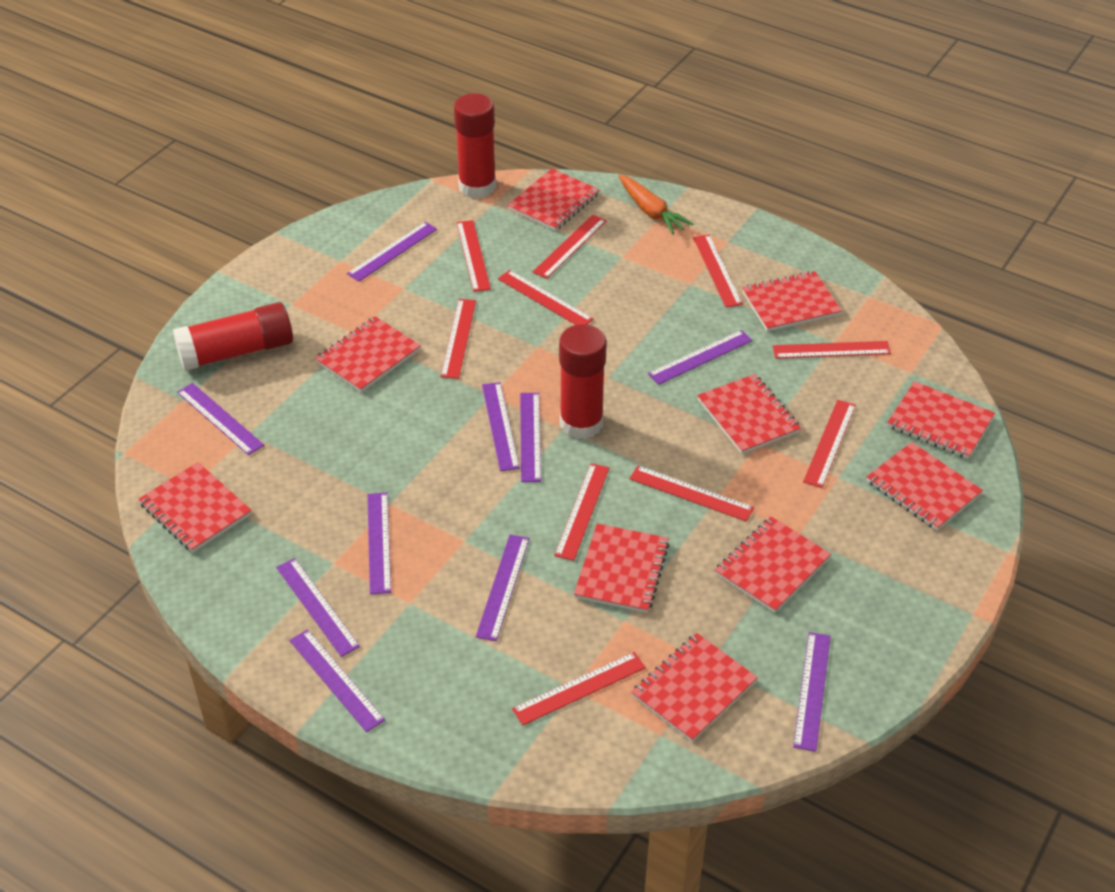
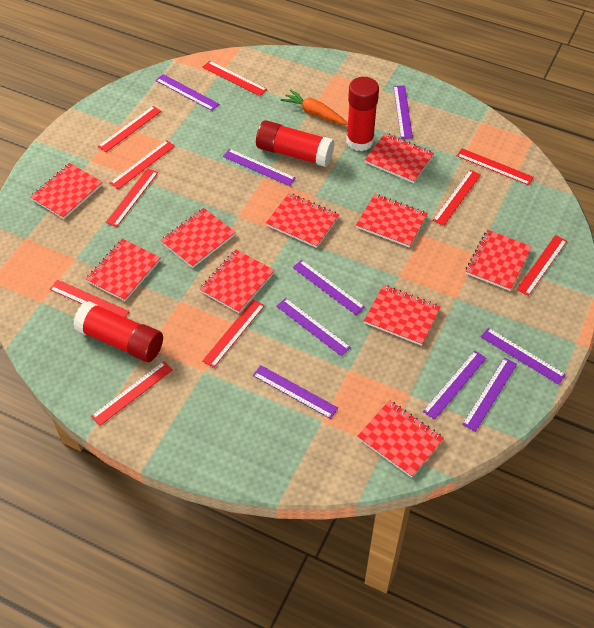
purple ruler: 10 -> 9

